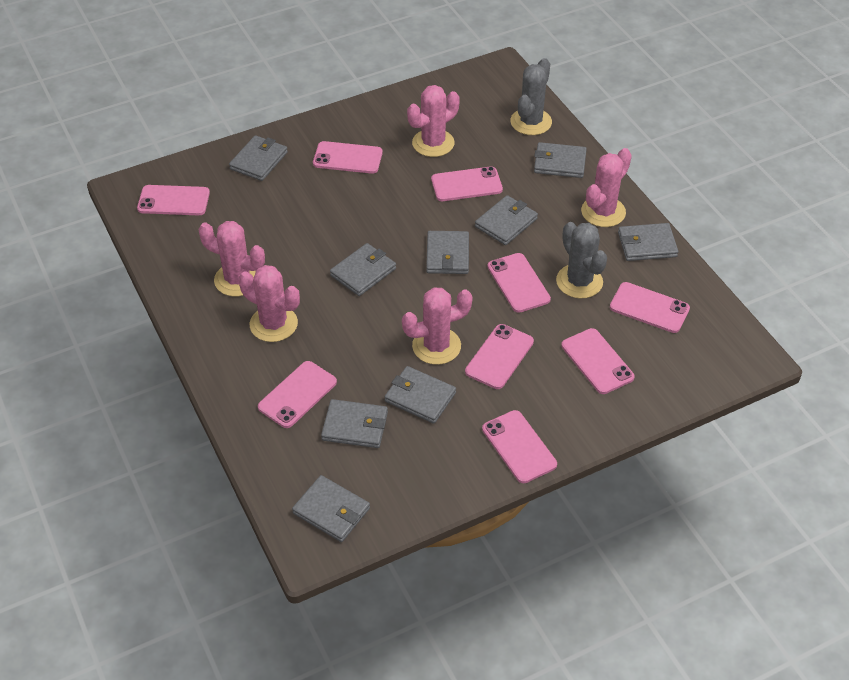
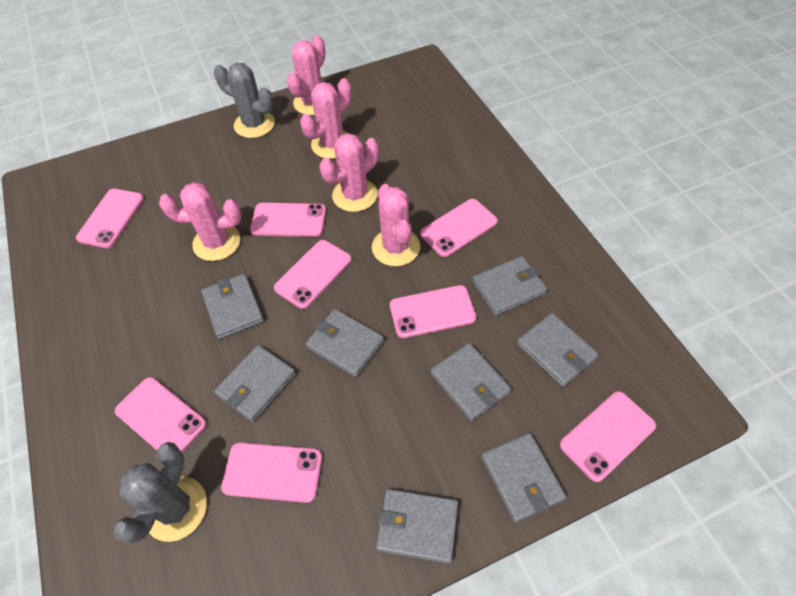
grey wallet: 9 -> 8
pink phone: 9 -> 8

